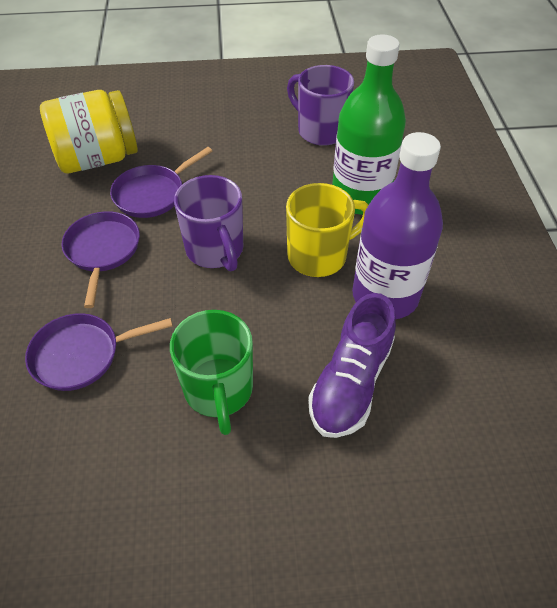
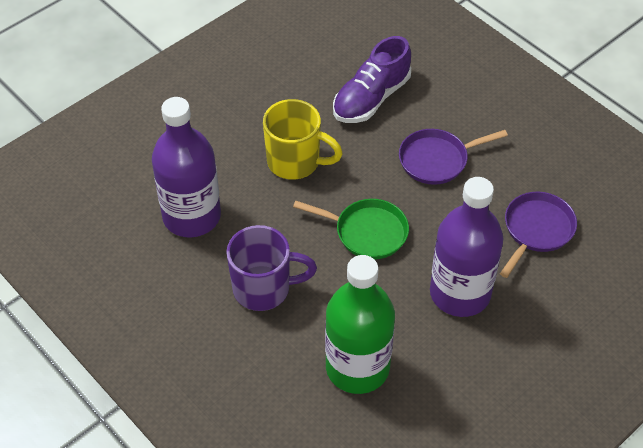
green mug: 1 -> 0
green pan: 0 -> 1
purple bottle: 1 -> 2
purple mug: 2 -> 1
purple pan: 3 -> 2
yellow jar: 1 -> 0

